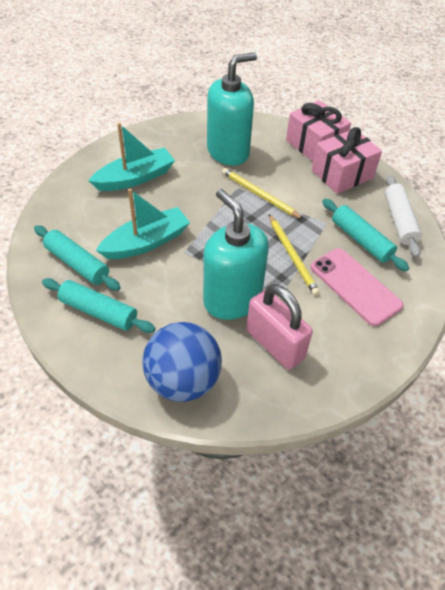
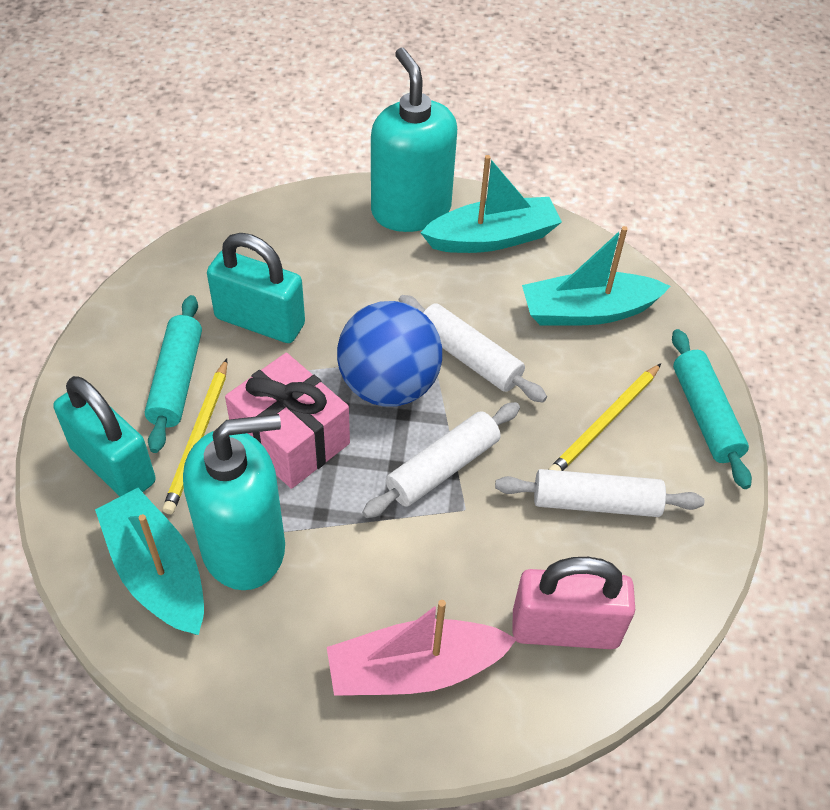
pink boat: 0 -> 1
pink gift: 2 -> 1
pink phone: 1 -> 0
turquoise boat: 2 -> 3
turquoise padlock: 0 -> 2
turquoise rolling pin: 3 -> 2
white rolling pin: 1 -> 3

